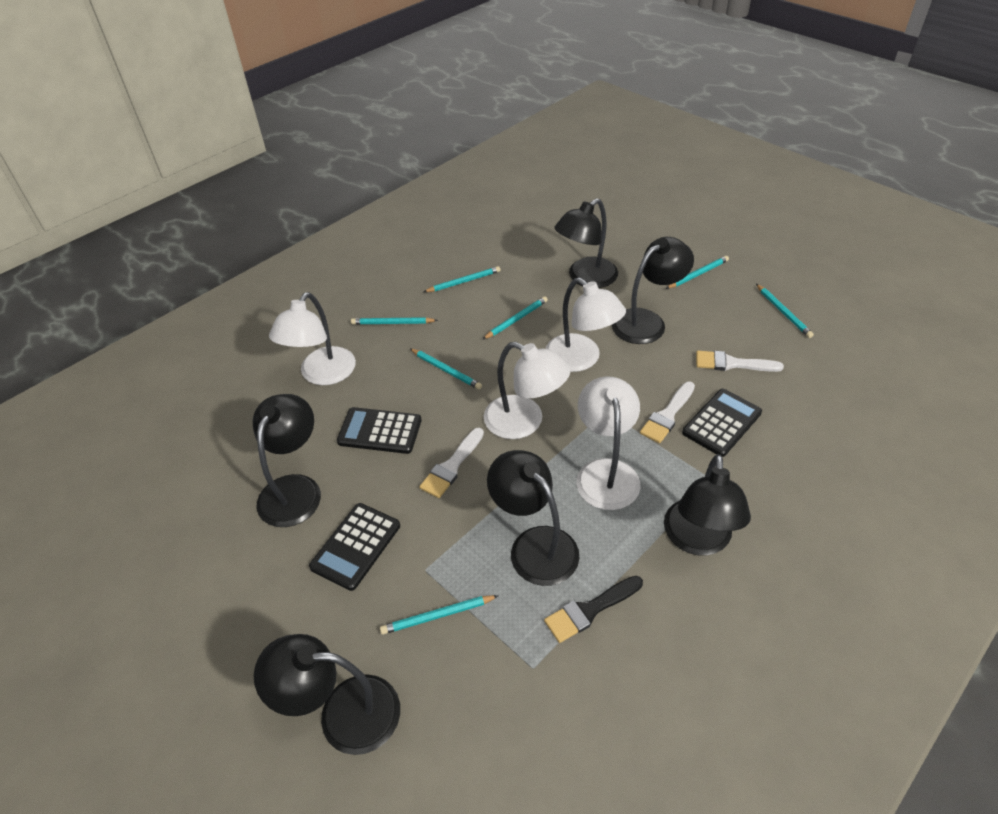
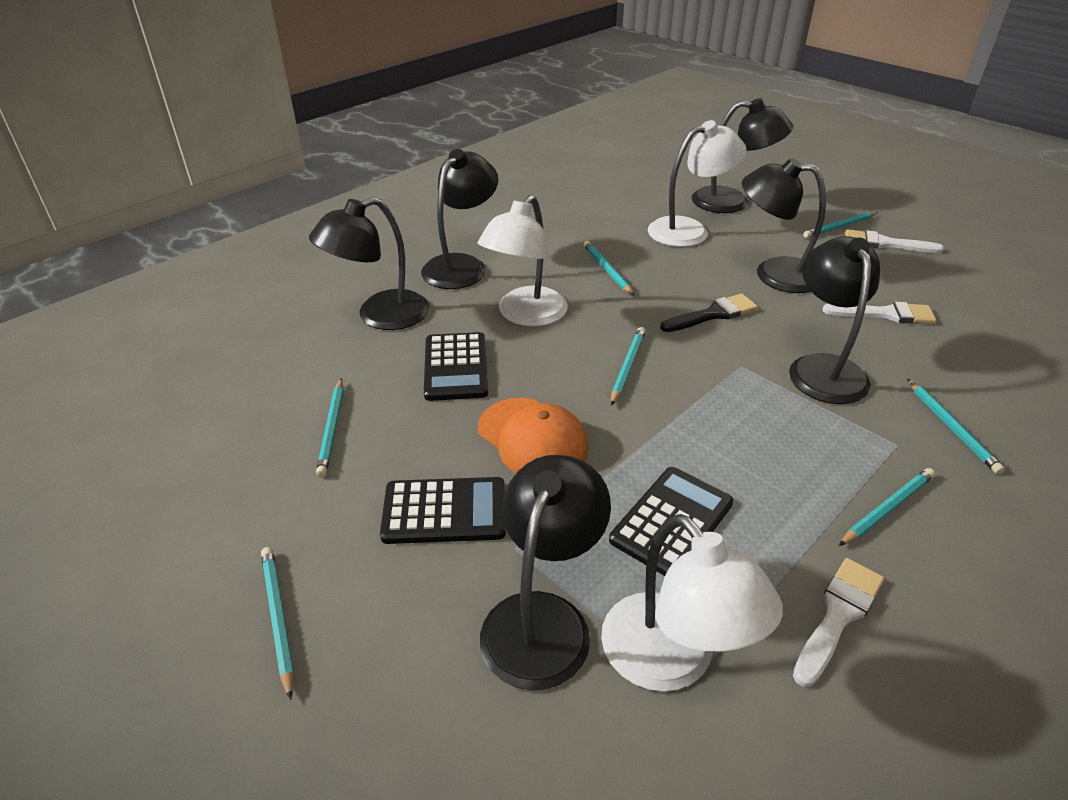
orange cap: 0 -> 1
white lamp: 4 -> 3

